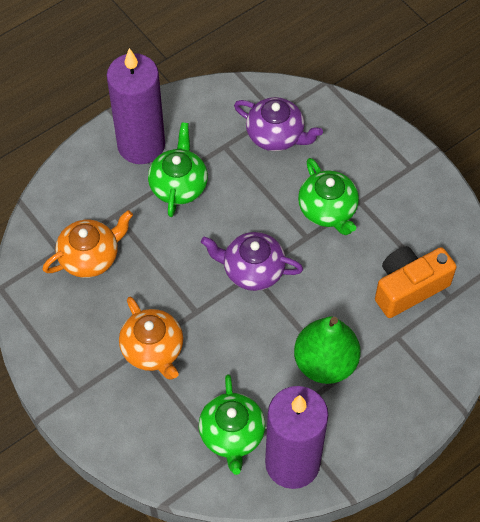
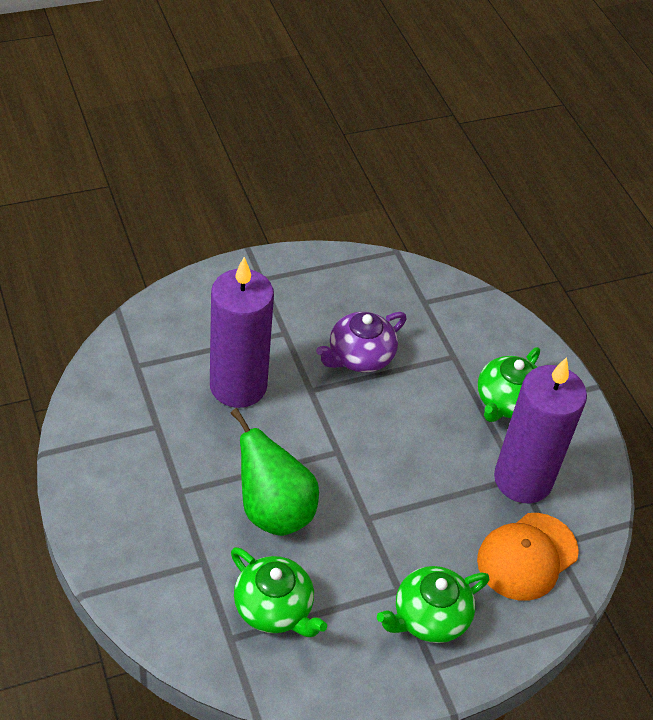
orange camera: 1 -> 0
orange cap: 0 -> 1
orange teapot: 2 -> 0
purple teapot: 2 -> 1

